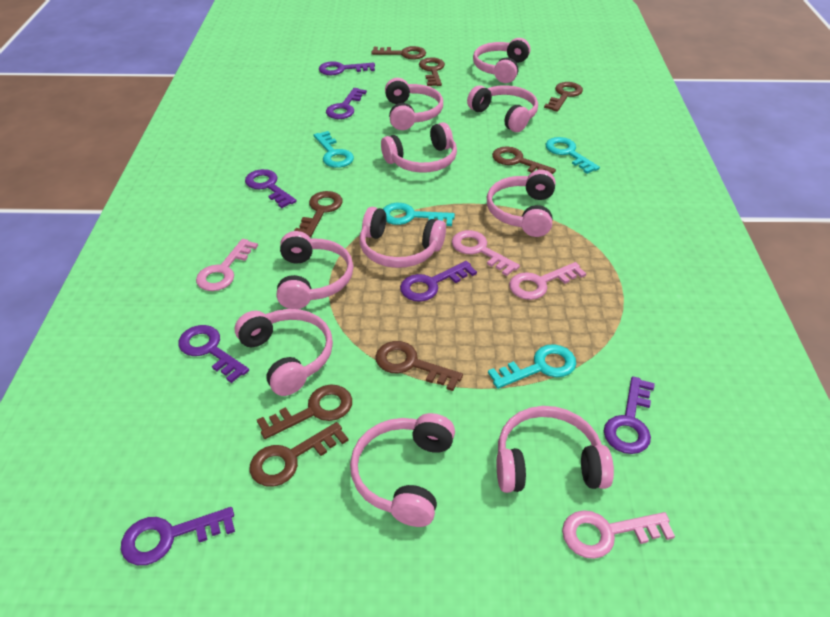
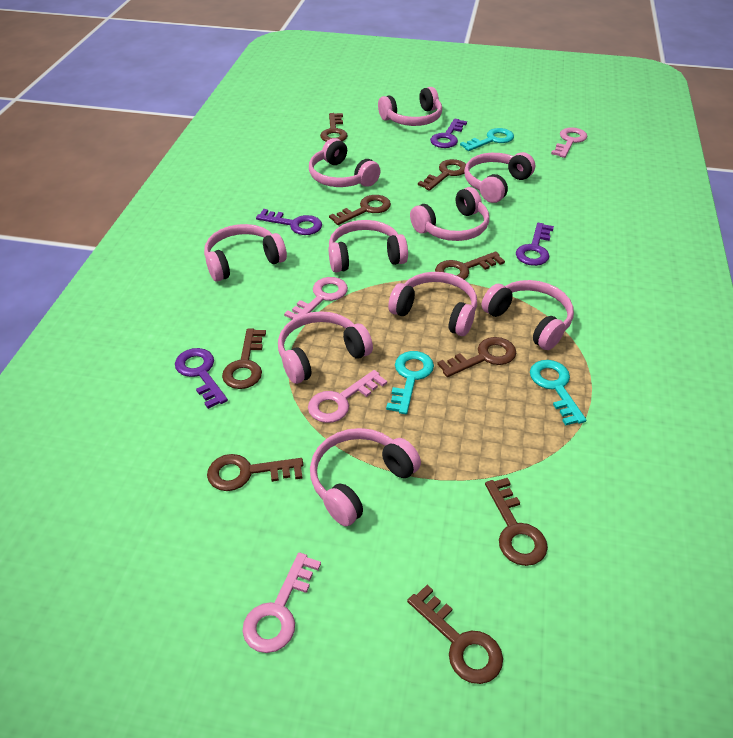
brown key: 8 -> 9
purple key: 7 -> 4
turquoise key: 4 -> 3

